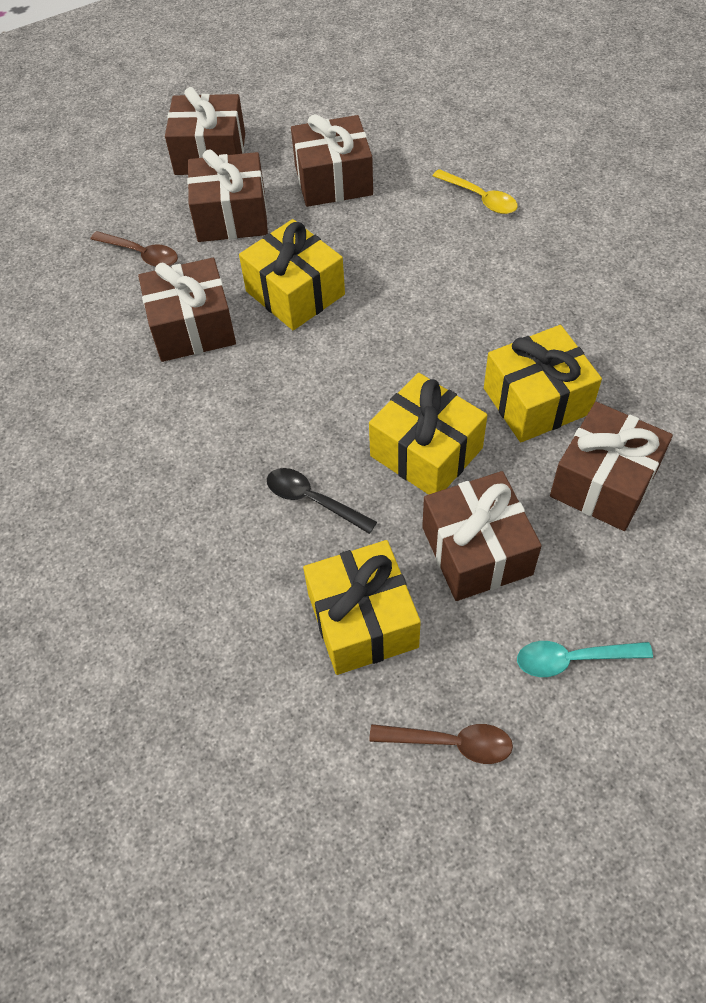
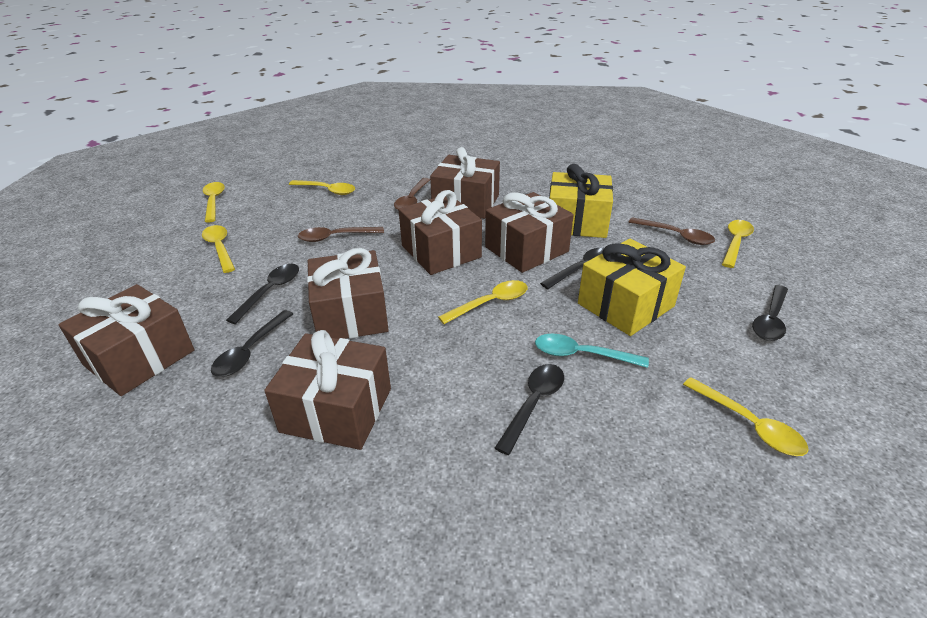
black spoon: 1 -> 5
brown spoon: 2 -> 3
yellow gift: 4 -> 2
yellow spoon: 1 -> 6

